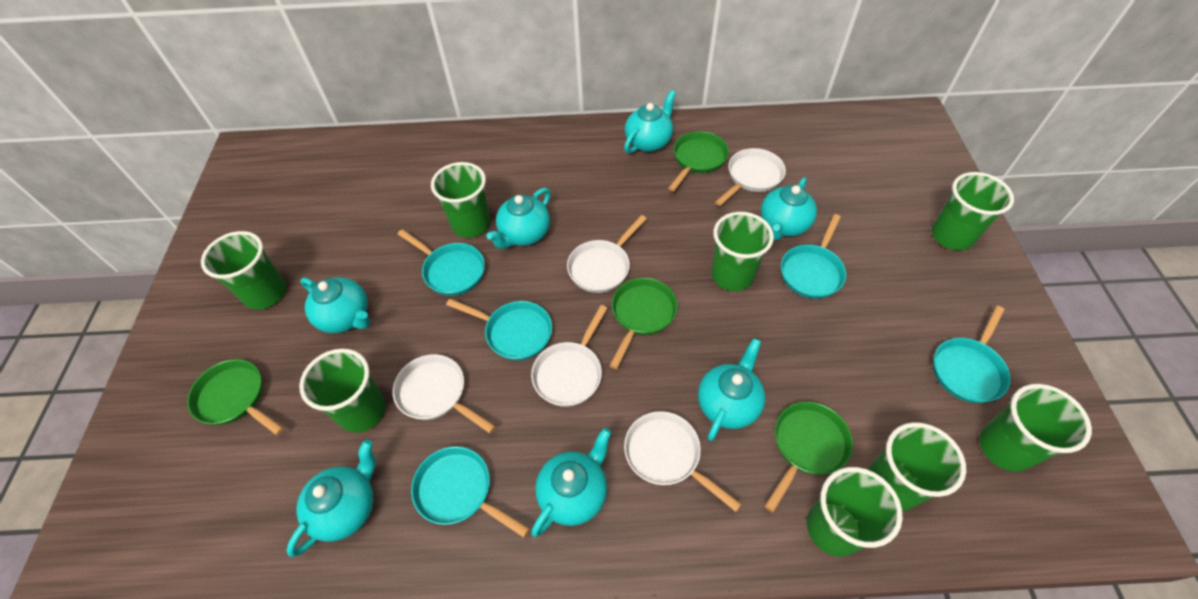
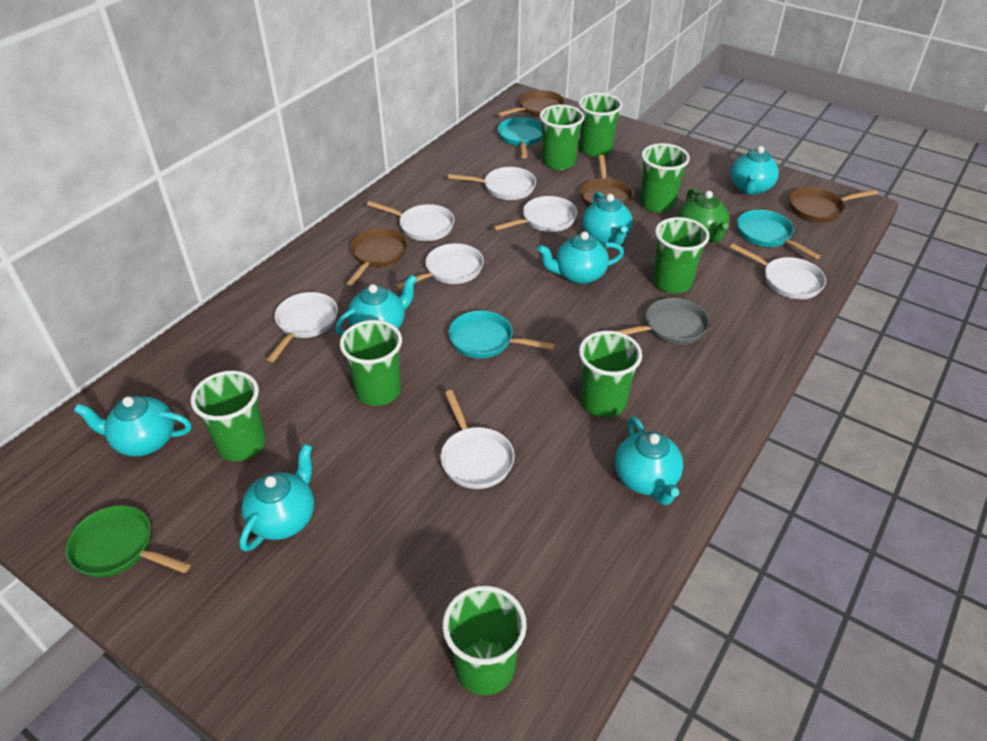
brown pan: 0 -> 4
green pan: 4 -> 1
green teapot: 0 -> 1
grey pan: 0 -> 1
turquoise pan: 5 -> 3
white pan: 5 -> 7

